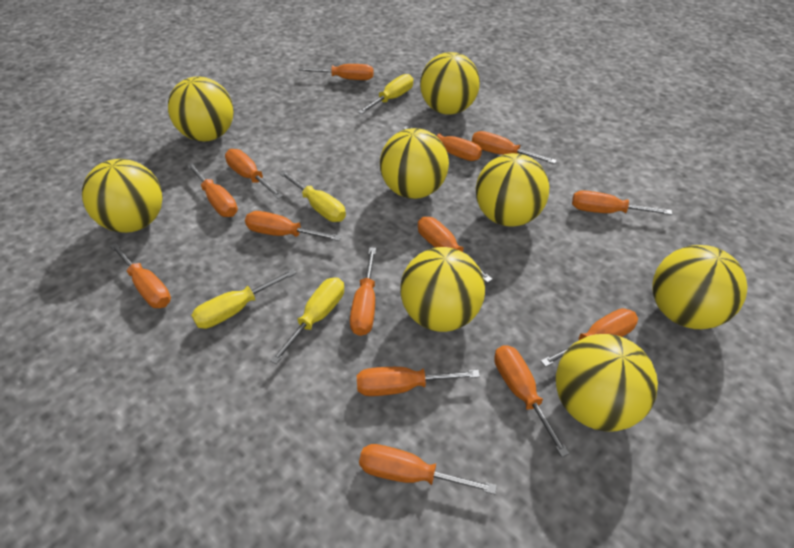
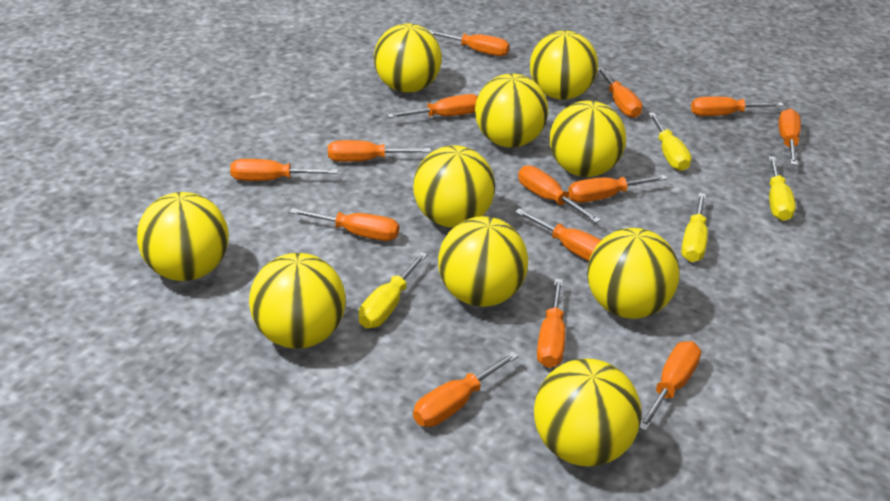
yellow ball: 8 -> 10

